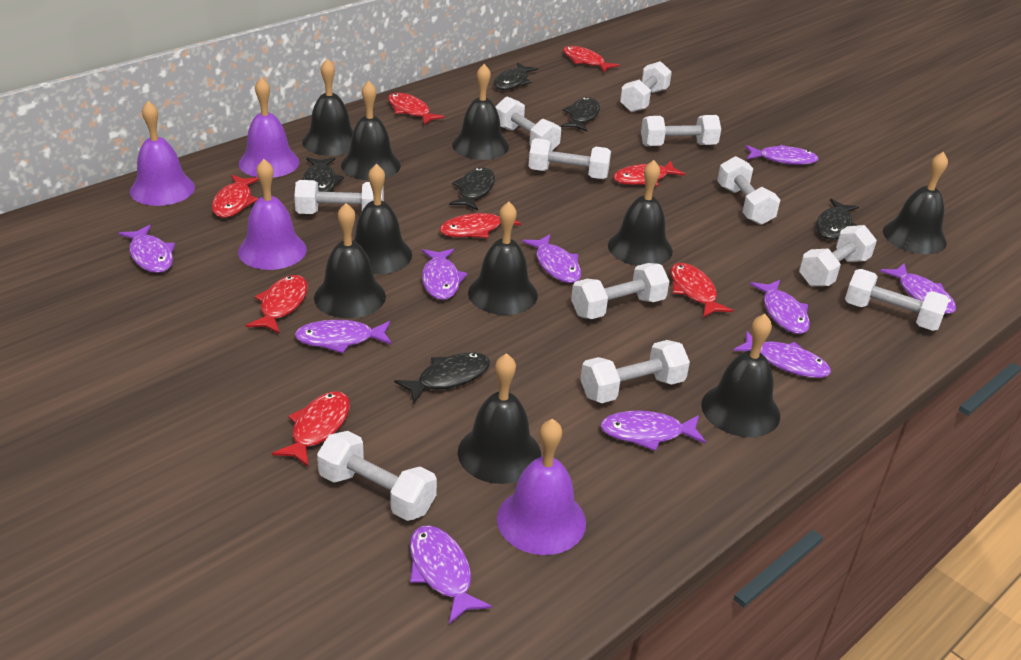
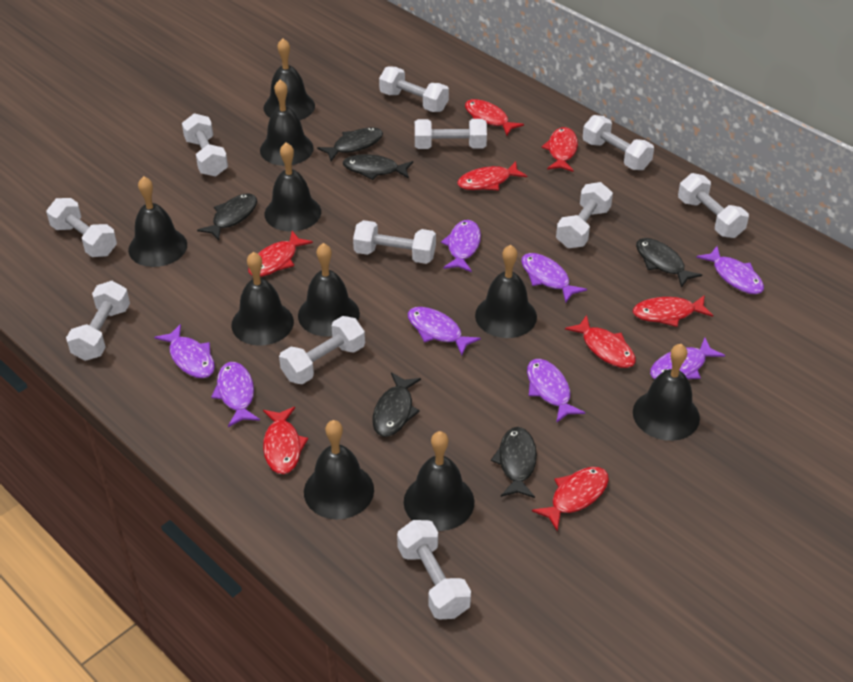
purple bell: 4 -> 0
purple fish: 10 -> 8

